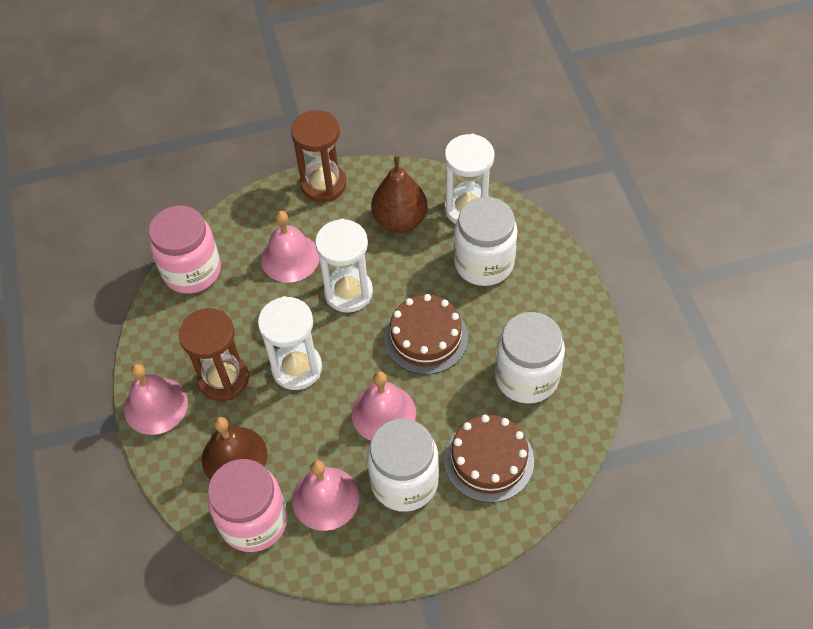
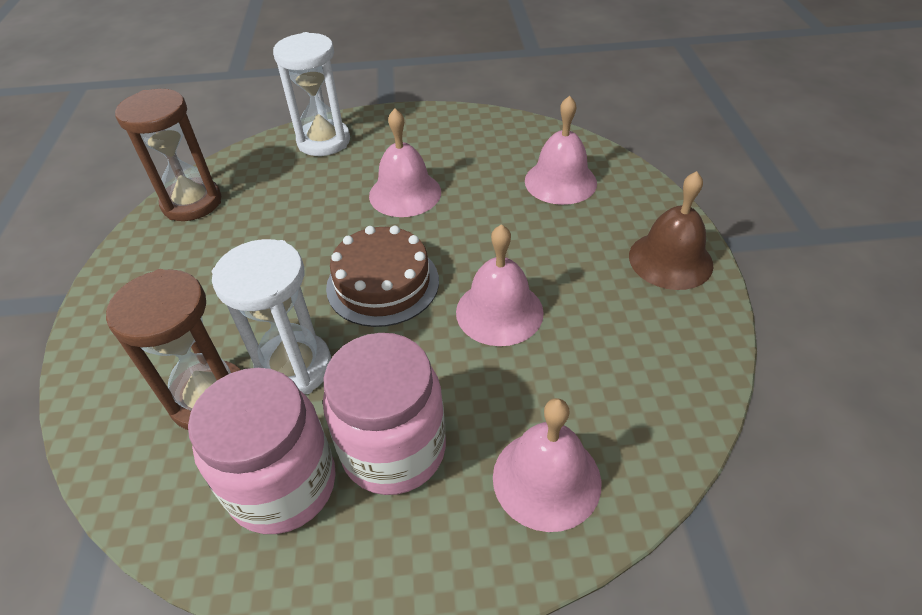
brown cake: 2 -> 1
brown pear: 1 -> 0
white hourglass: 3 -> 2
white jar: 3 -> 0

